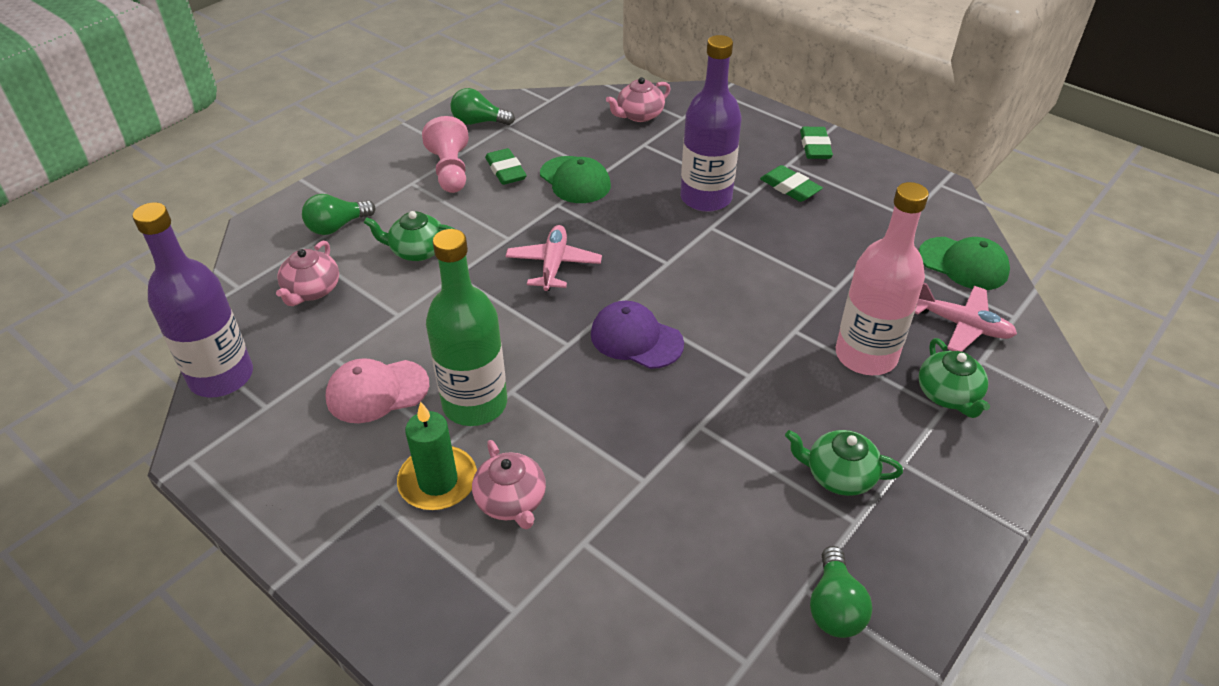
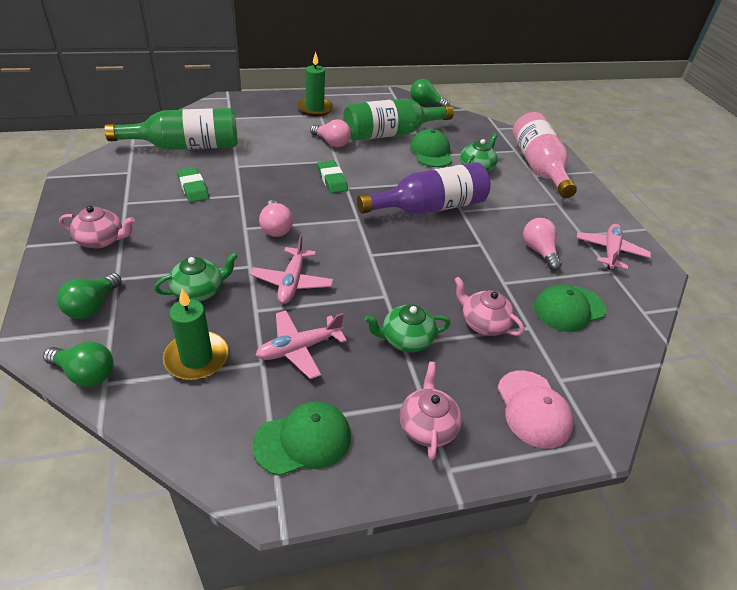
green bottle: 1 -> 2
green candle: 1 -> 2
green cap: 2 -> 3
green eraser: 3 -> 2
pink light bulb: 0 -> 3
pink pawn: 1 -> 0
pink plane: 2 -> 3
purple bottle: 2 -> 1
purple cap: 1 -> 0

